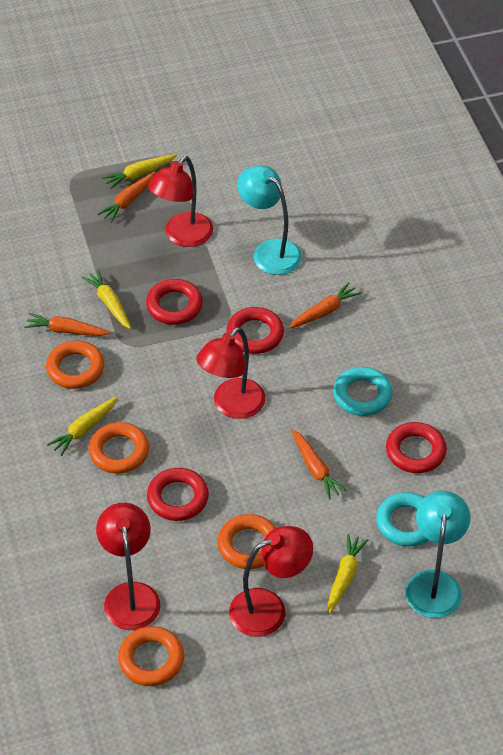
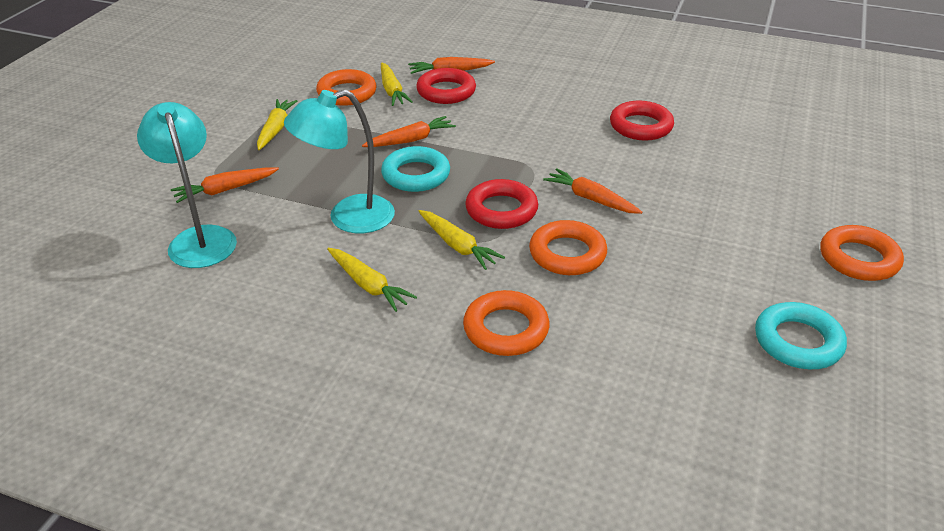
red lamp: 4 -> 0
red ring: 4 -> 3

